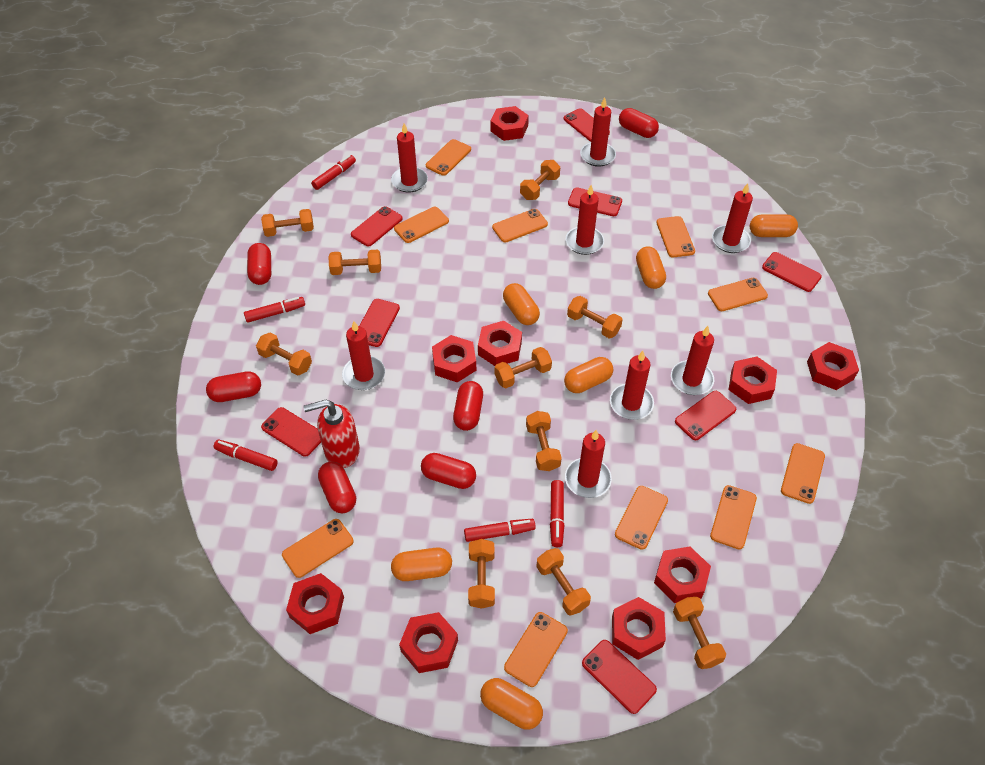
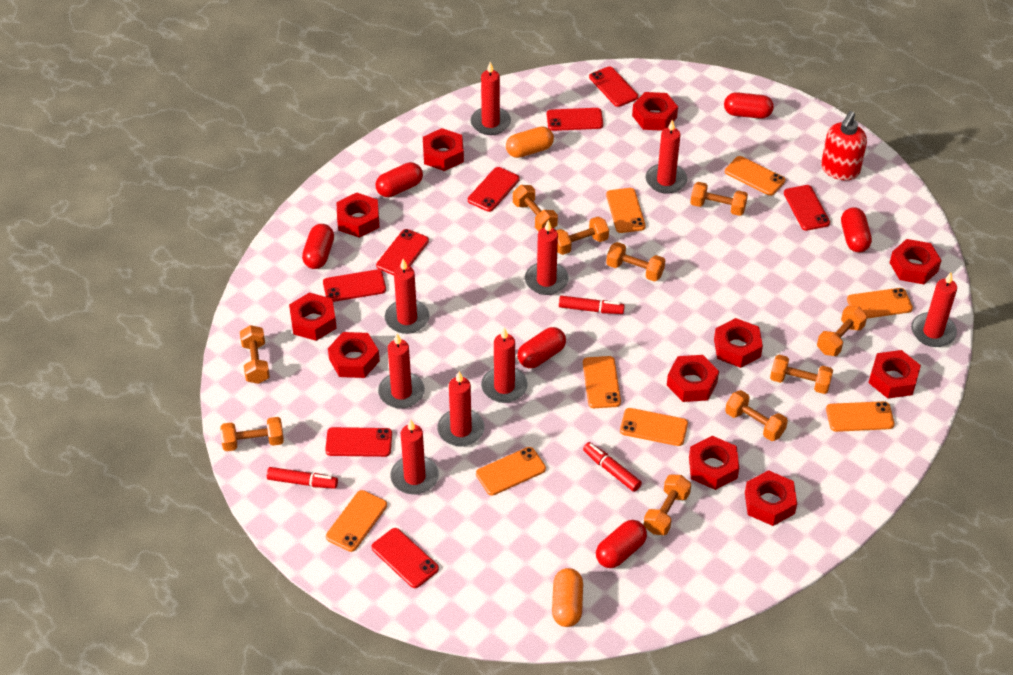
orange capsule: 6 -> 2
orange phone: 10 -> 8
red candle: 8 -> 9
red marker: 5 -> 3
red nut: 9 -> 11

